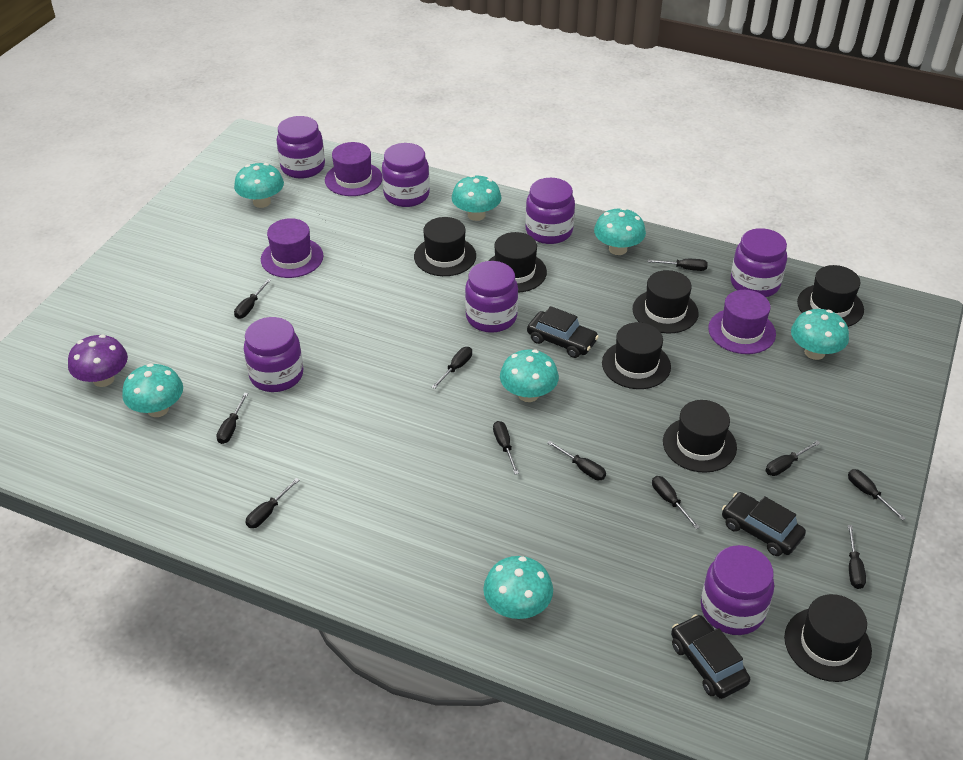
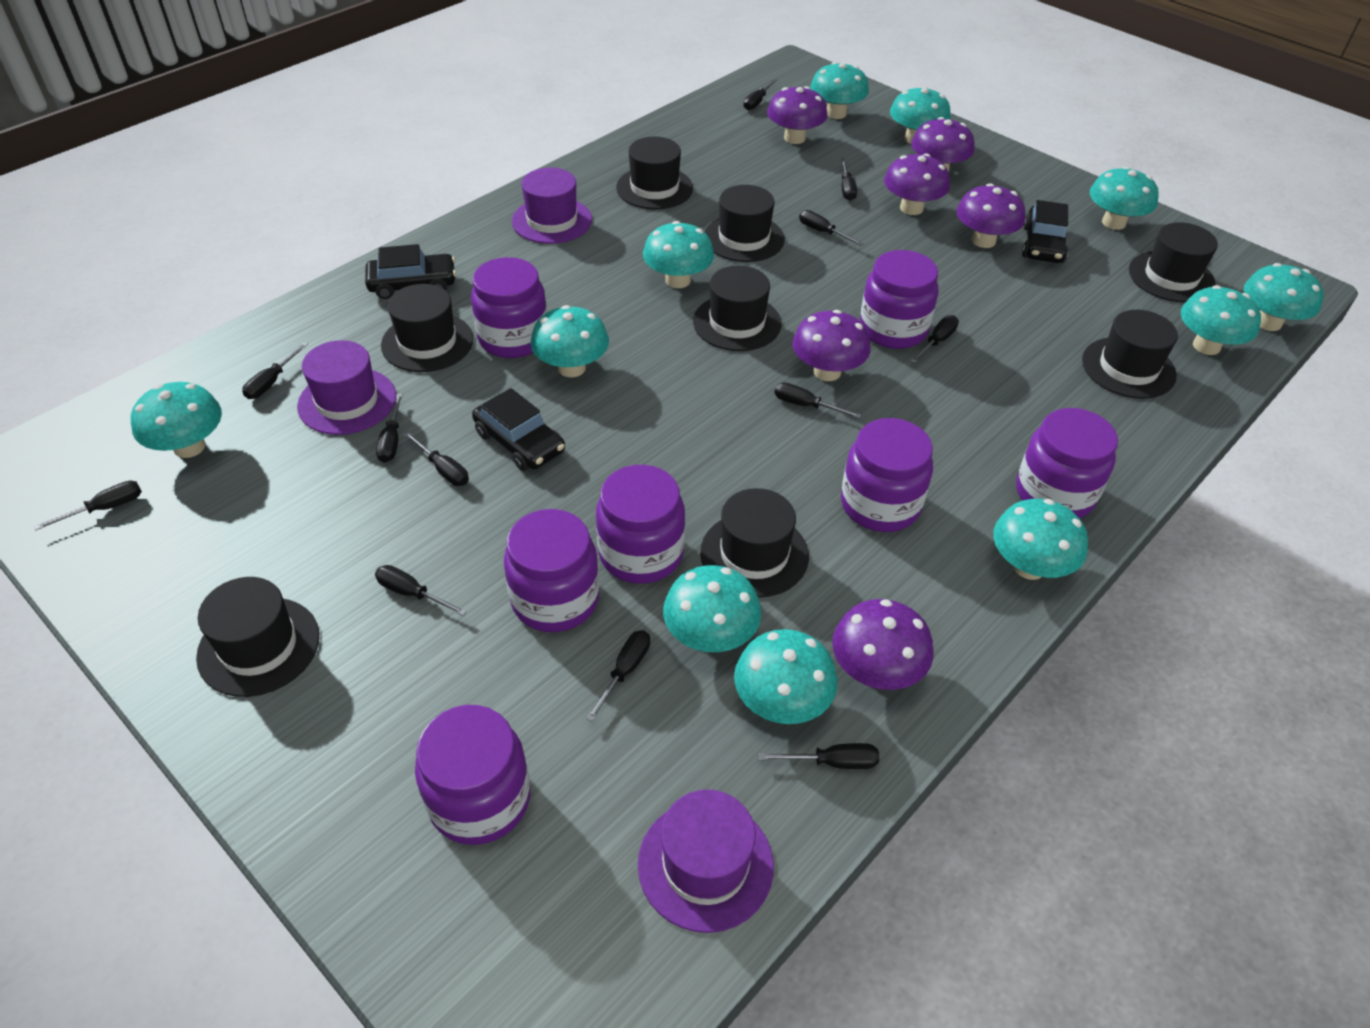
black hat: 7 -> 8
black screwdriver: 11 -> 12
purple mushroom: 1 -> 6
turquoise mushroom: 7 -> 11

